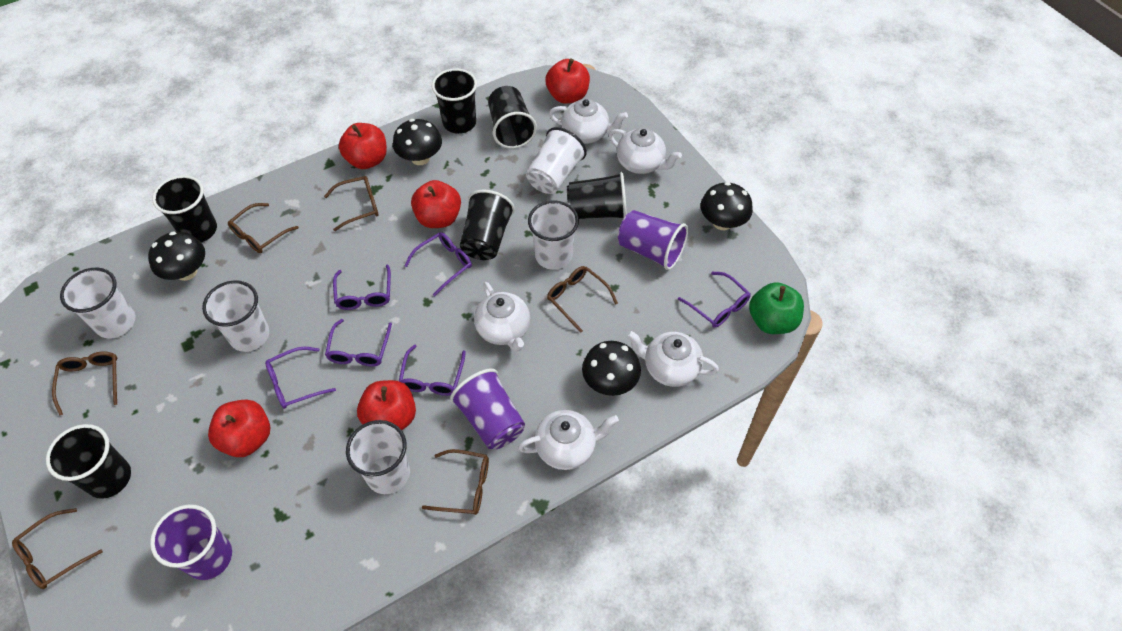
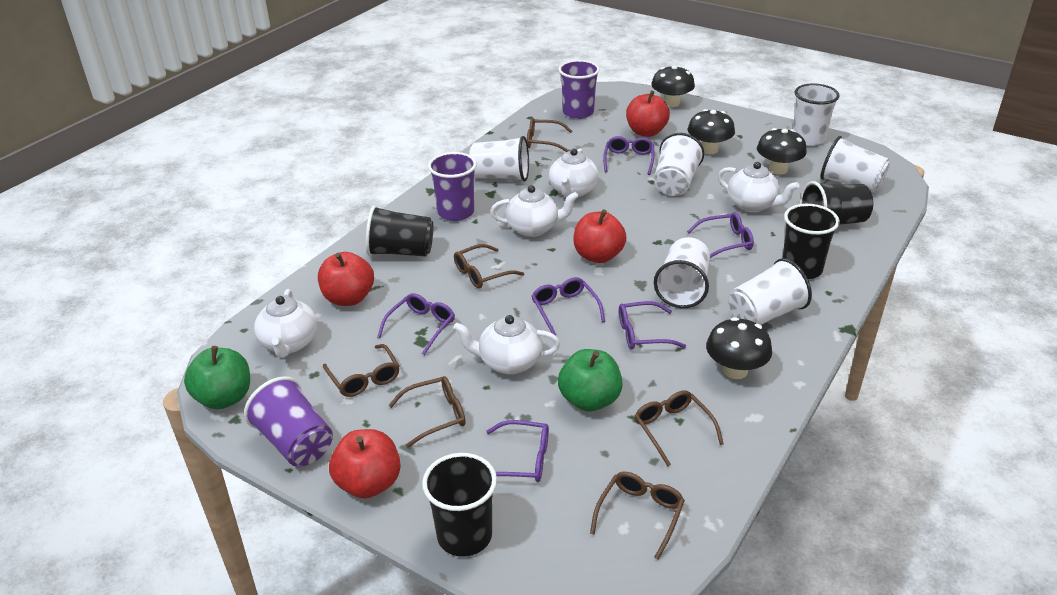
black cup: 6 -> 4
green apple: 1 -> 2
red apple: 5 -> 4
white cup: 5 -> 6

